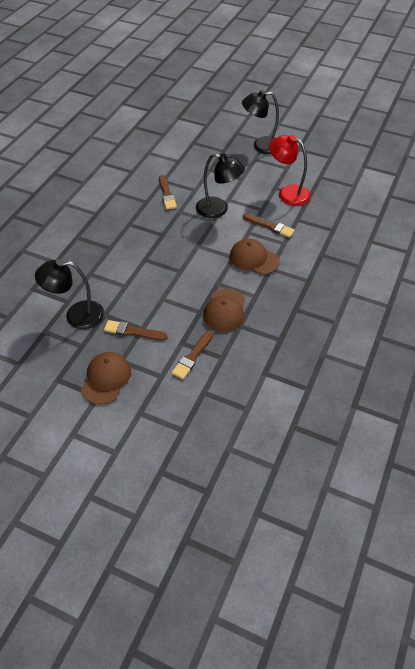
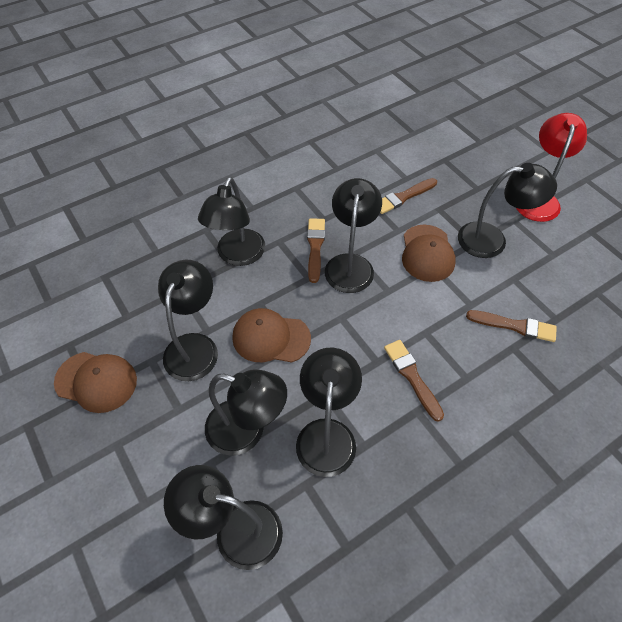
black lamp: 3 -> 7

